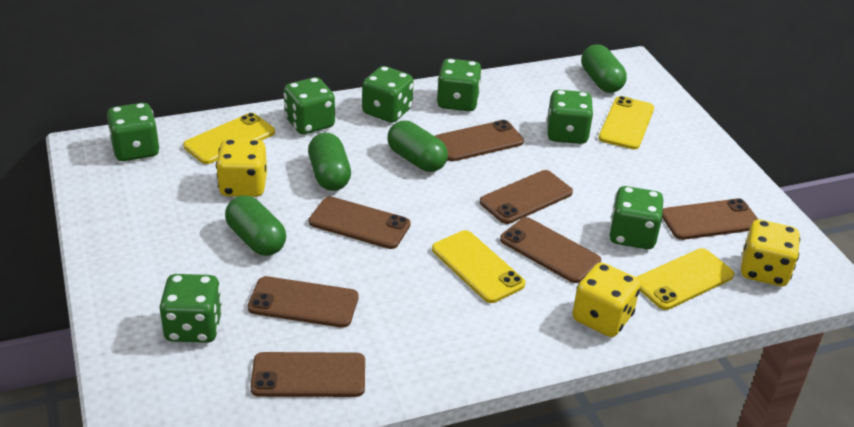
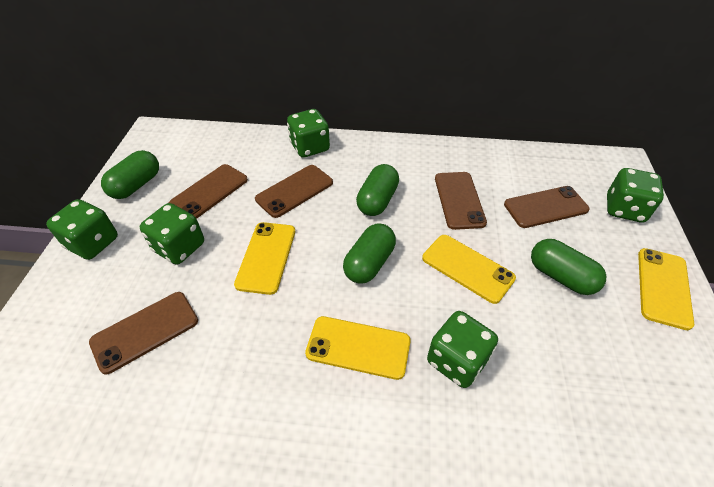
brown phone: 7 -> 5
green dice: 7 -> 5
yellow dice: 3 -> 0

